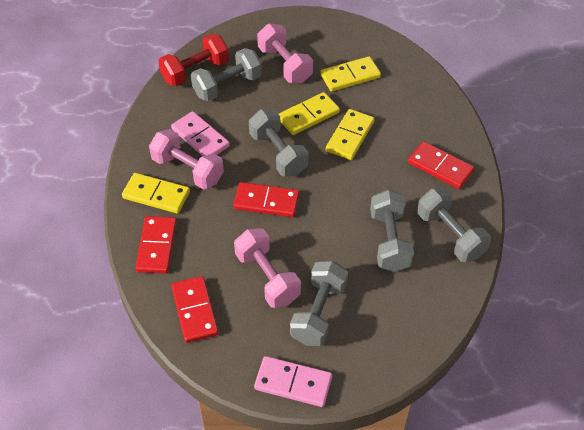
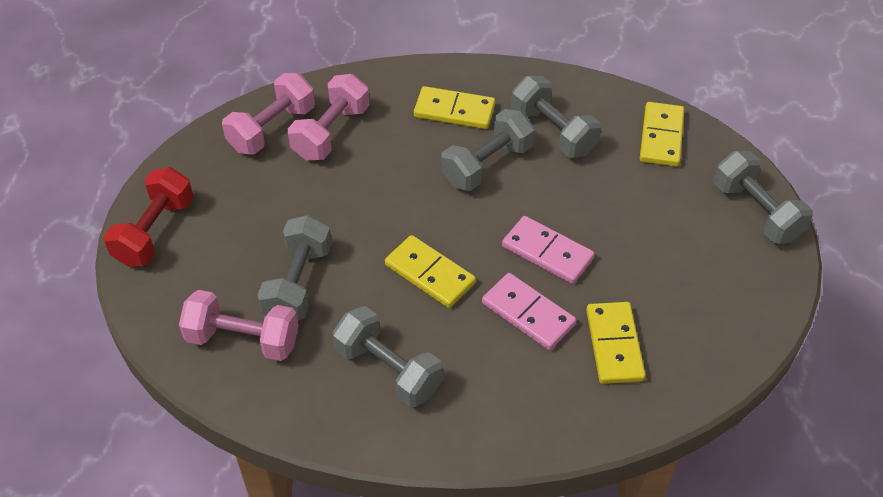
red domino: 4 -> 0

